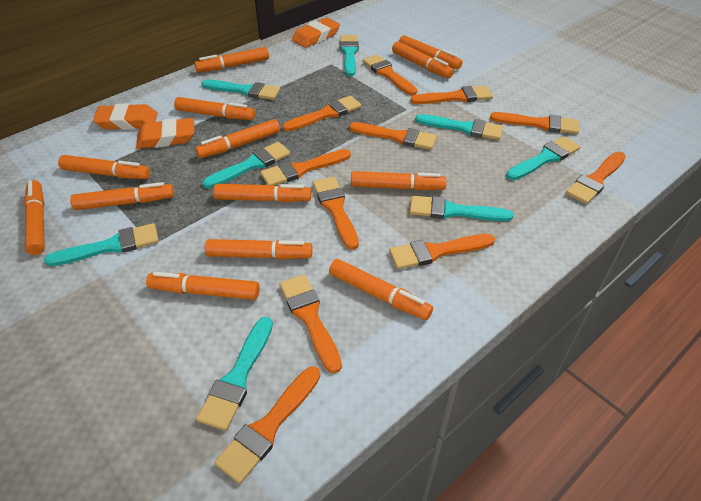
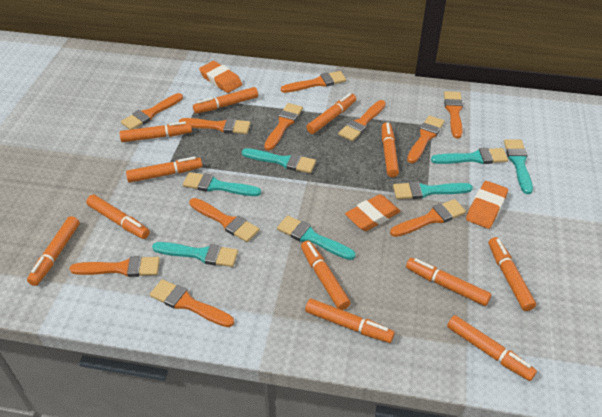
orange marker: 13 -> 12
turquoise brush: 8 -> 7

